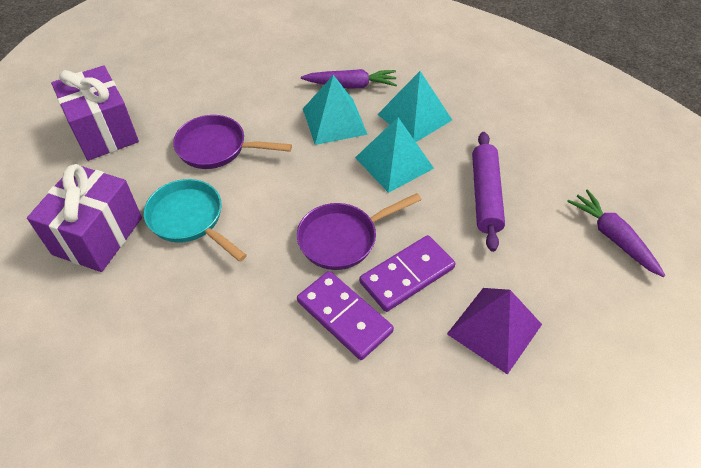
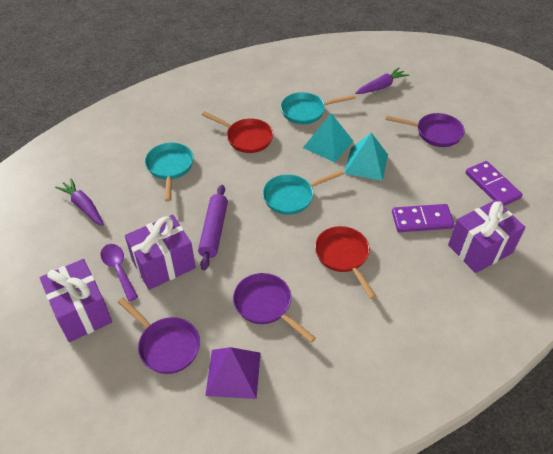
purple gift: 2 -> 3
purple pan: 2 -> 3
purple spoon: 0 -> 1
red pan: 0 -> 2
turquoise pan: 1 -> 3
turquoise pyramid: 3 -> 2

